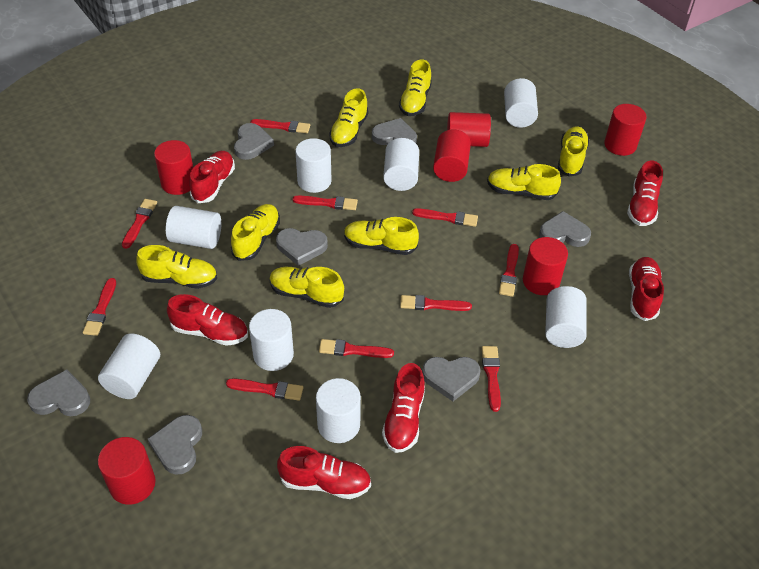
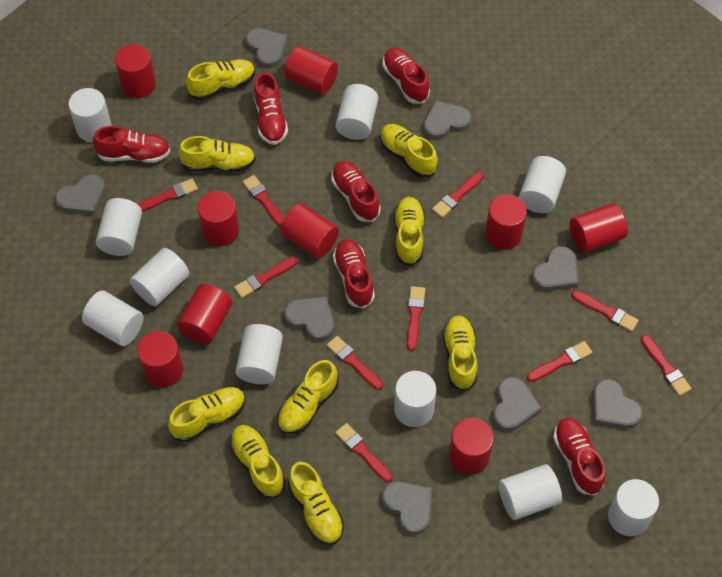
grey heart: 7 -> 8
red cylinder: 6 -> 9
white cylinder: 8 -> 10
yellow shoe: 8 -> 9

